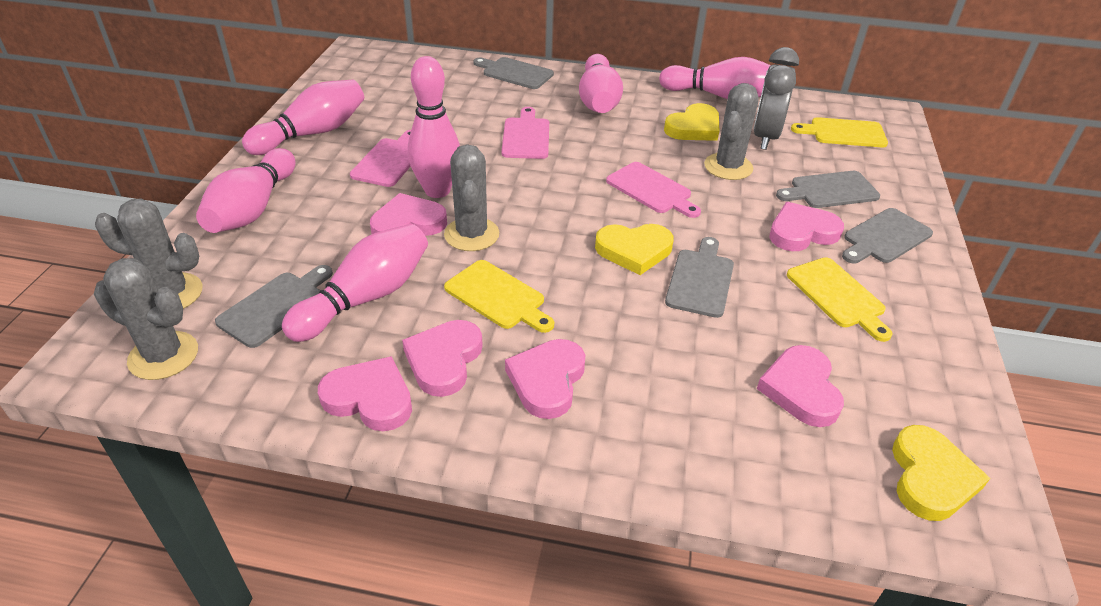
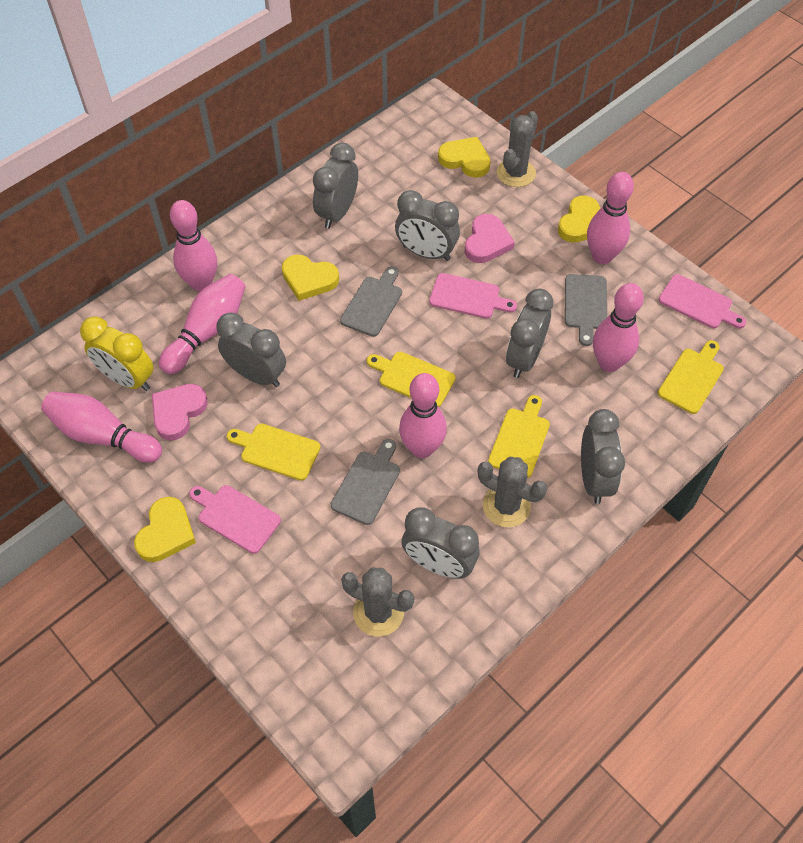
grey cactus: 4 -> 3
grey clock: 1 -> 6
grey cutting board: 5 -> 3
pink heart: 6 -> 2
yellow clock: 0 -> 1
yellow cutting board: 3 -> 4
yellow heart: 3 -> 4

